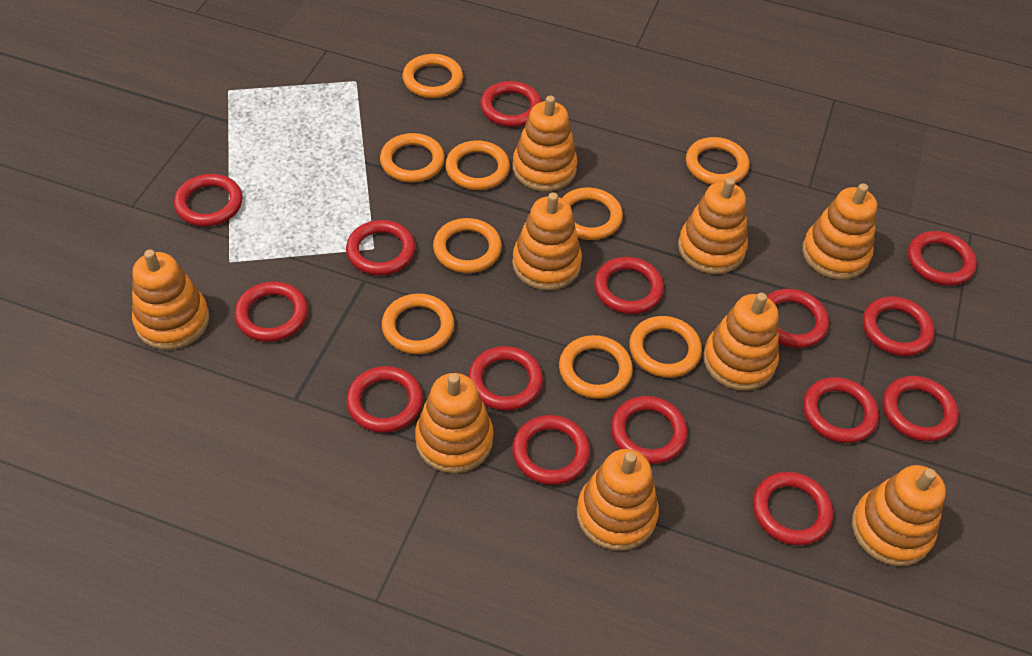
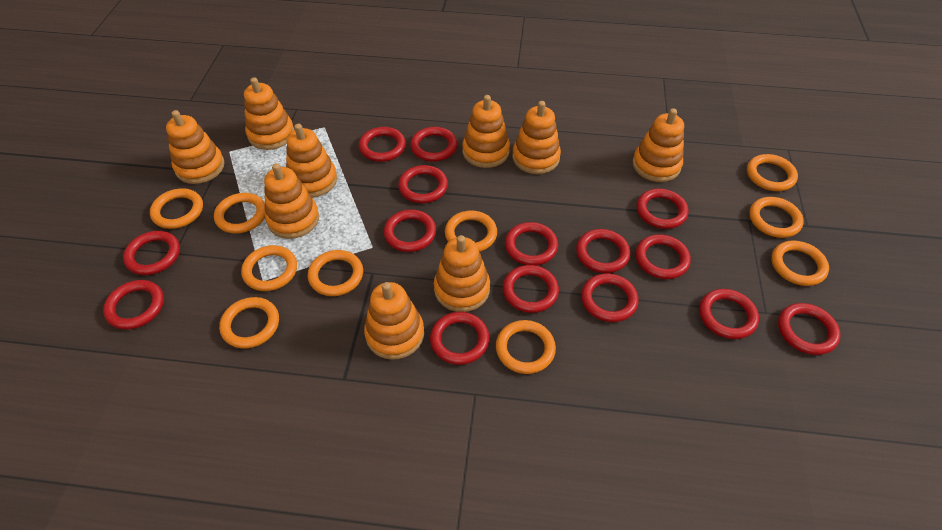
orange ring: 9 -> 10

